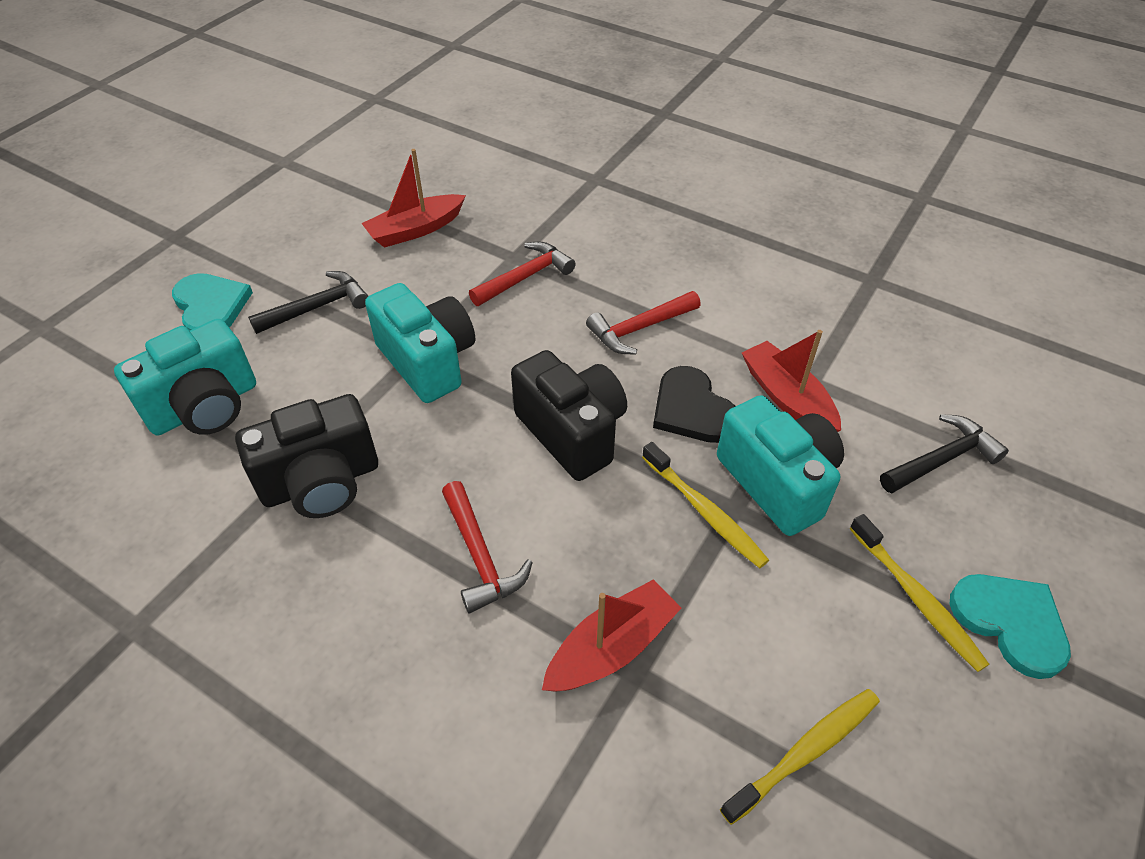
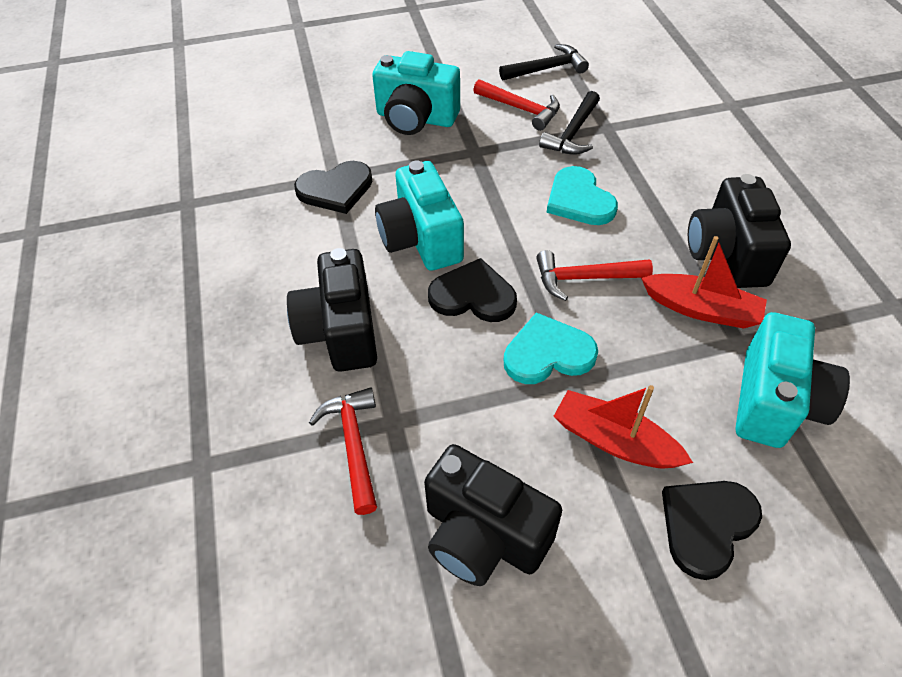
black camera: 2 -> 3
black heart: 1 -> 3
red boat: 3 -> 2
yellow toothbrush: 3 -> 0

